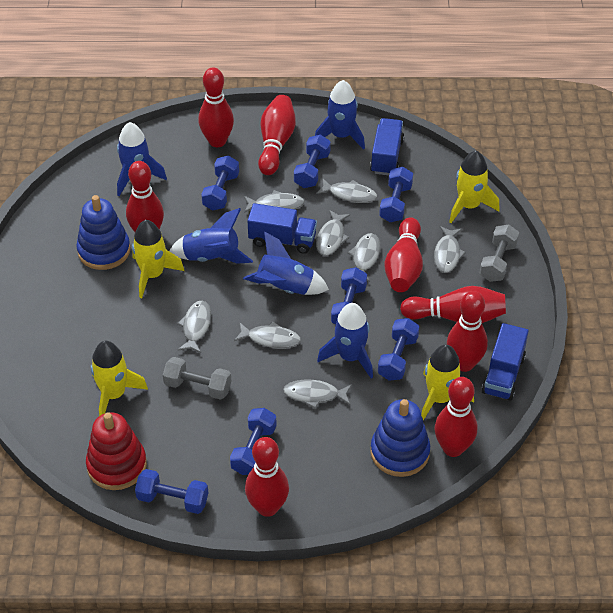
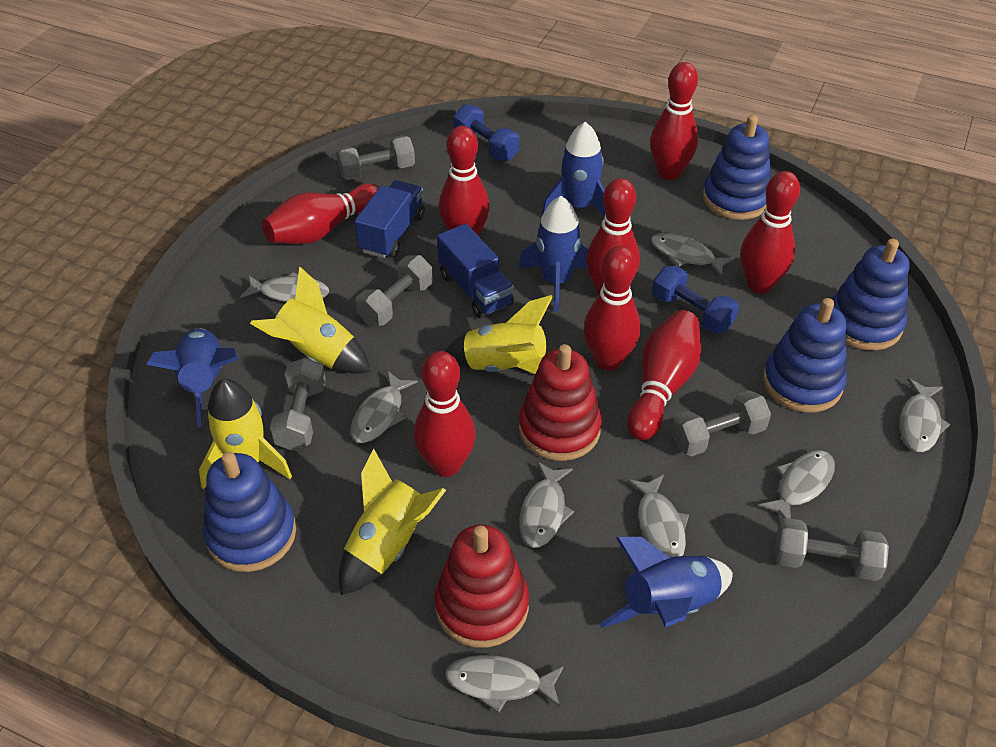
blue dumbbell: 7 -> 2
blue rocket: 5 -> 4
blue stacking toy: 2 -> 4
blue truck: 3 -> 2
grey dumbbell: 2 -> 5
red stacking toy: 1 -> 2

